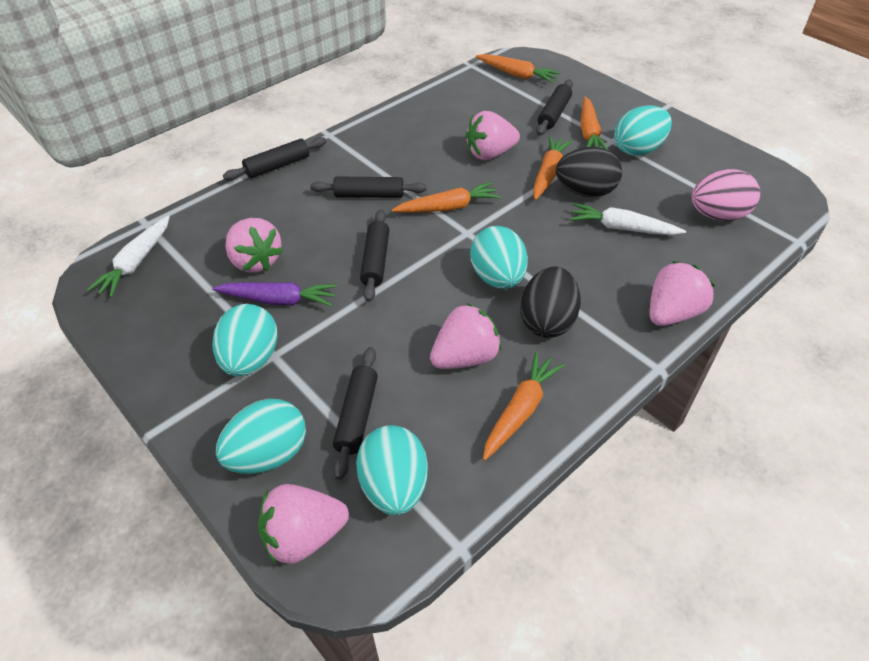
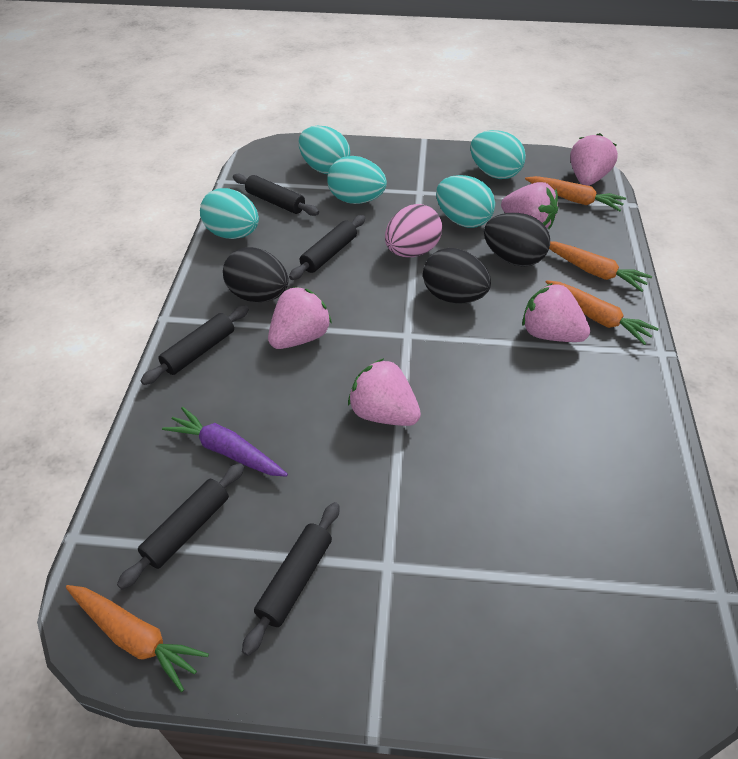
black egg: 2 -> 3
orange carrot: 5 -> 4
white carrot: 2 -> 0

